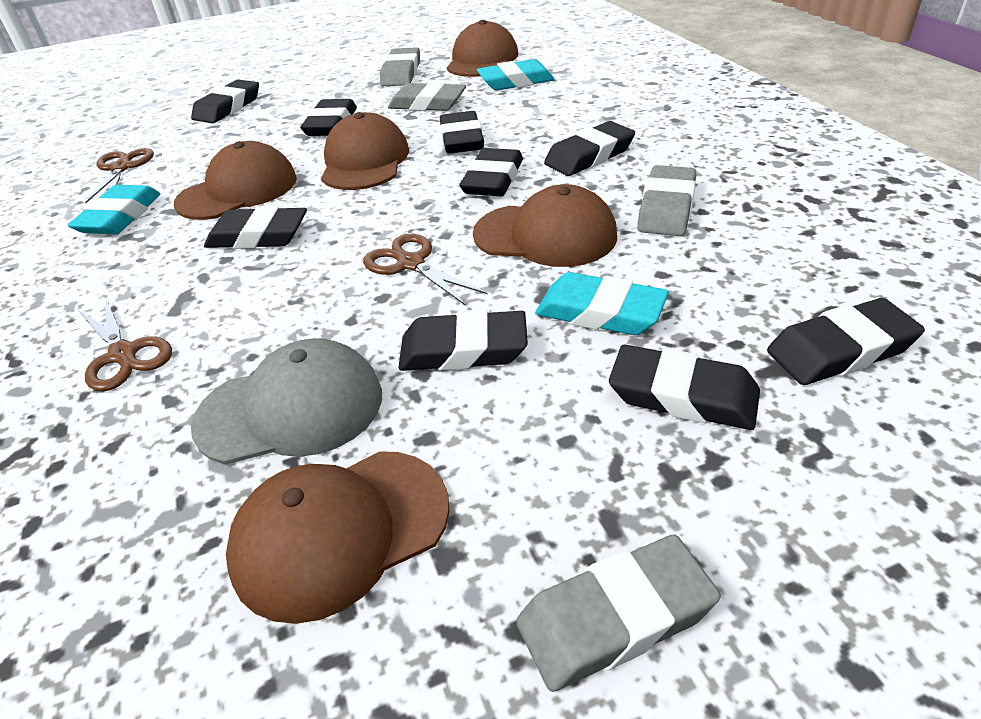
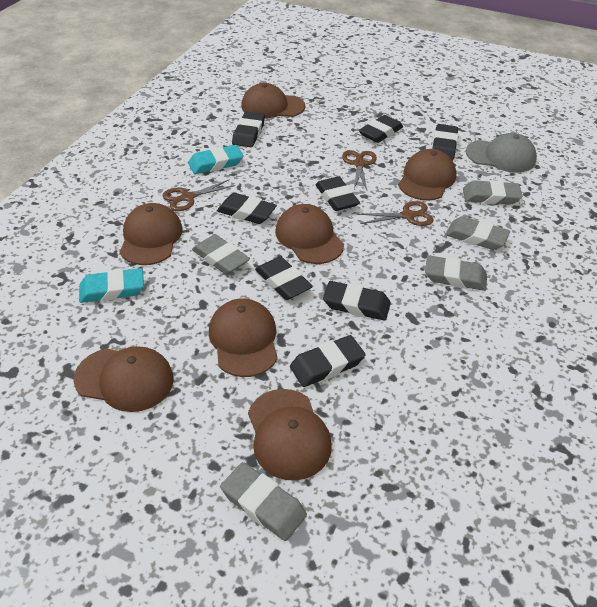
black eraser: 9 -> 8
brown cap: 5 -> 7
grey eraser: 4 -> 5
turquoise eraser: 3 -> 2

